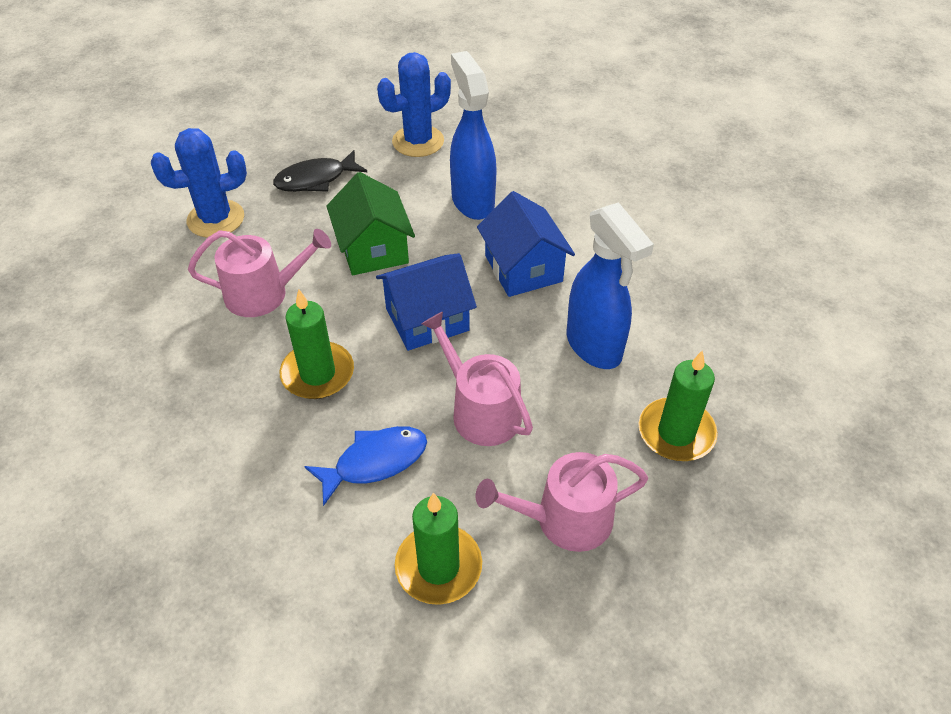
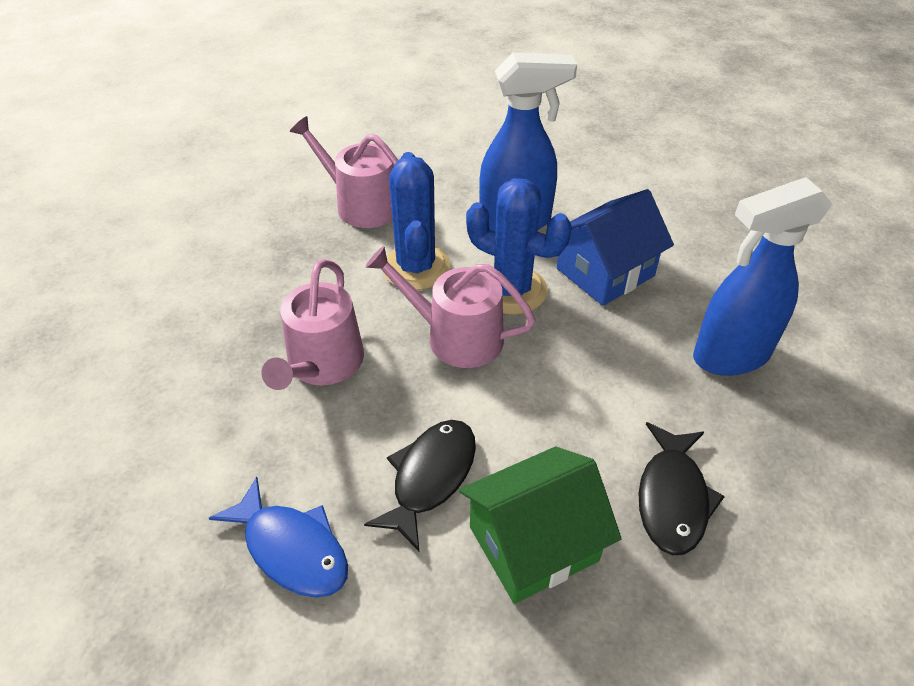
black fish: 1 -> 2
blue house: 2 -> 1
green candle: 3 -> 0

